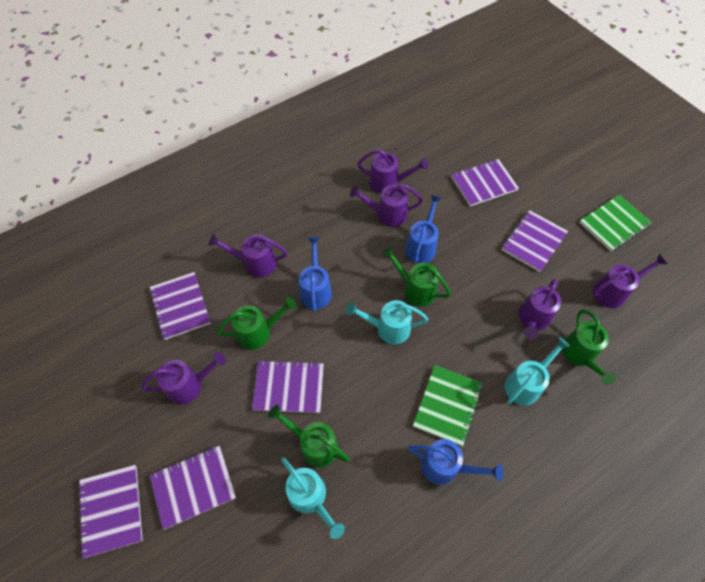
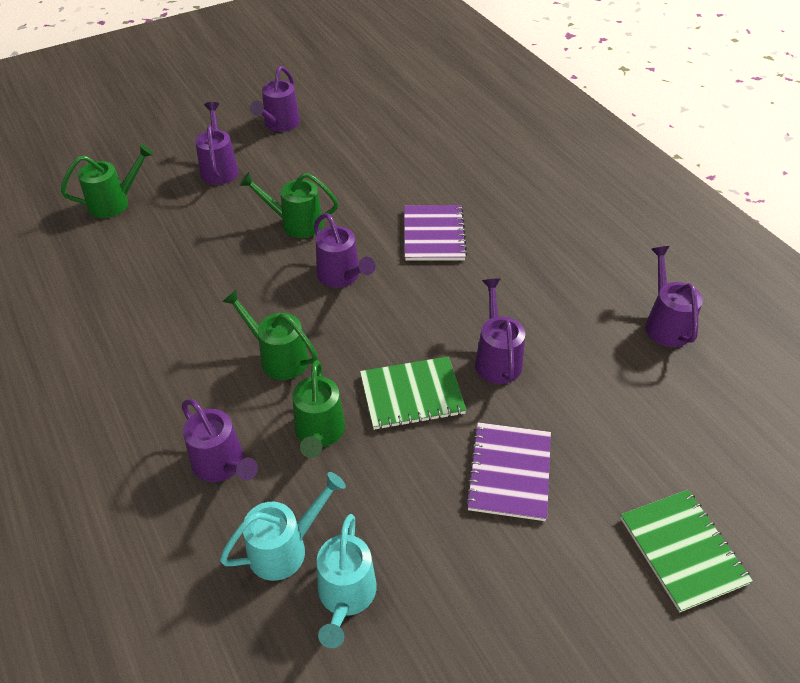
blue watering can: 3 -> 0
purple notebook: 6 -> 2
turquoise watering can: 3 -> 2

